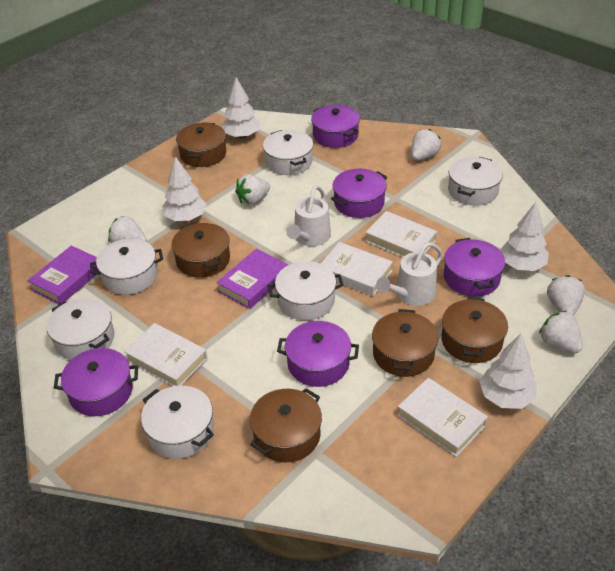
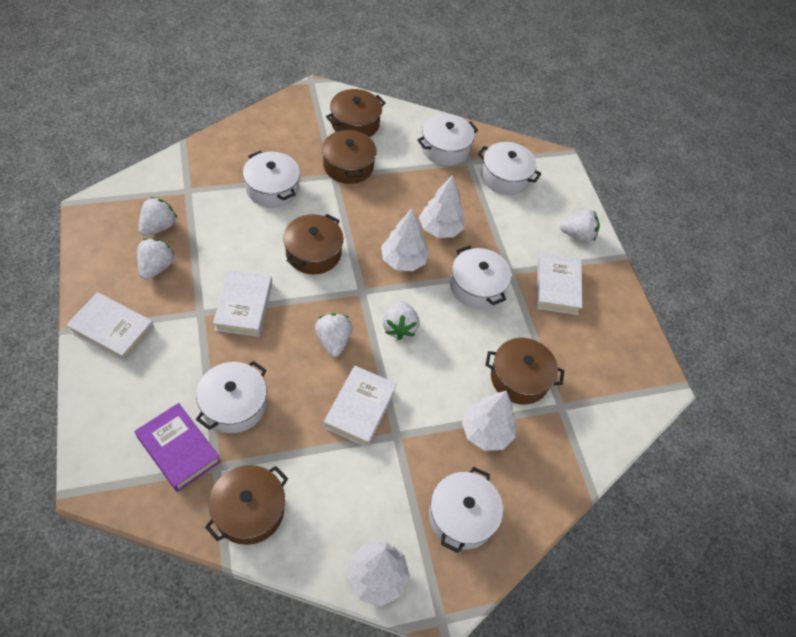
purple book: 2 -> 1
purple pot: 5 -> 0
white watering can: 2 -> 0

